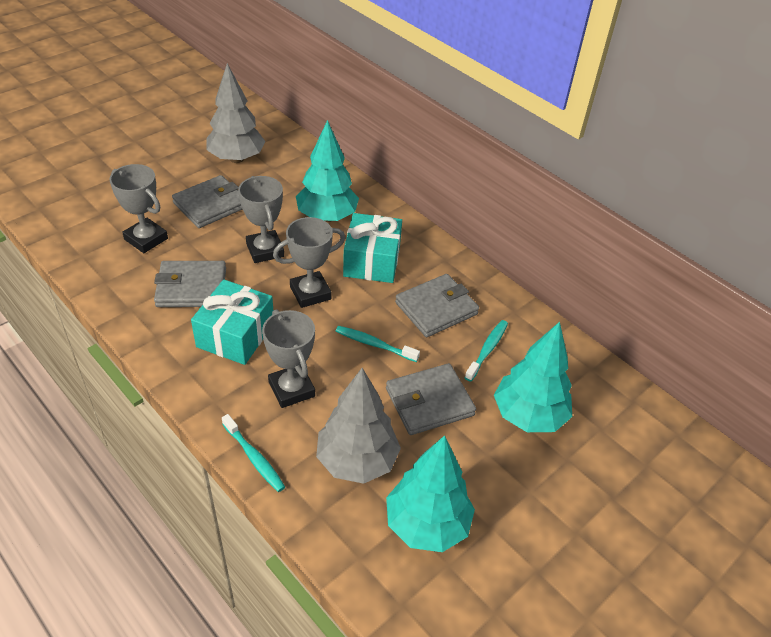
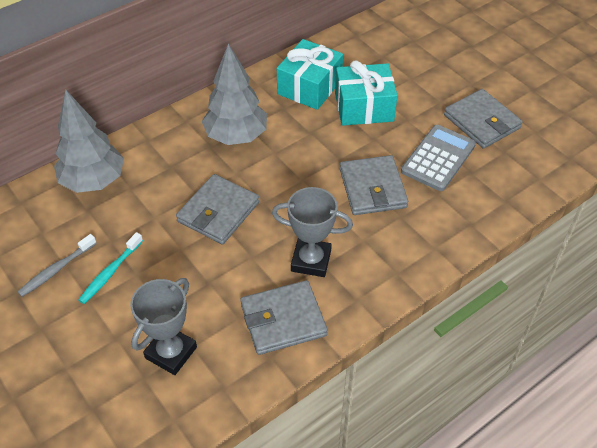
grey calculator: 0 -> 1
grey toothbrush: 0 -> 1
grey trophy: 4 -> 2
turquoise toothbrush: 3 -> 1
turquoise tree: 3 -> 0

